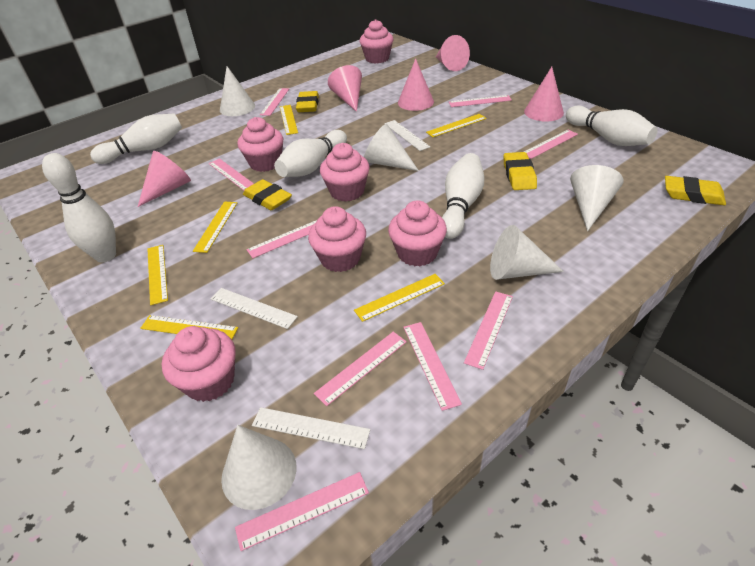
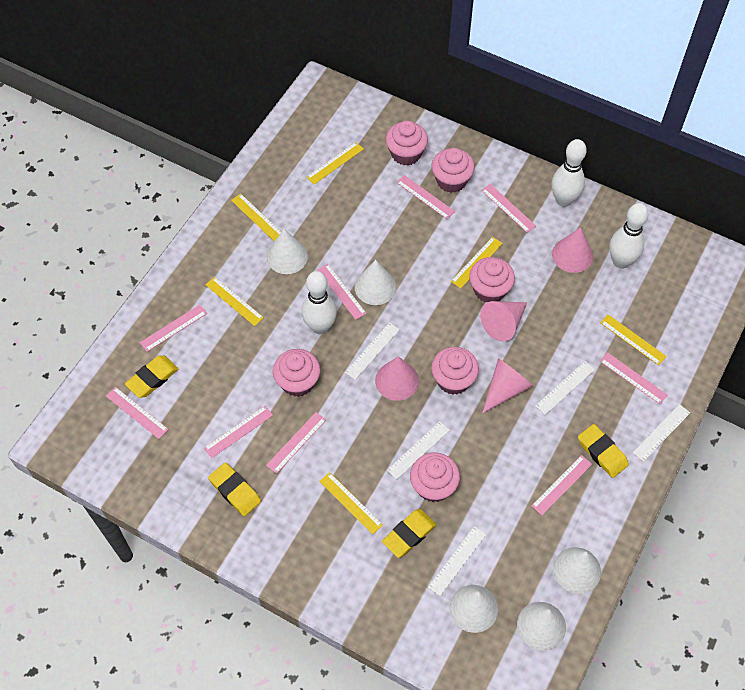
pink cone: 5 -> 4
white bowling pin: 5 -> 3
white ruler: 3 -> 5

